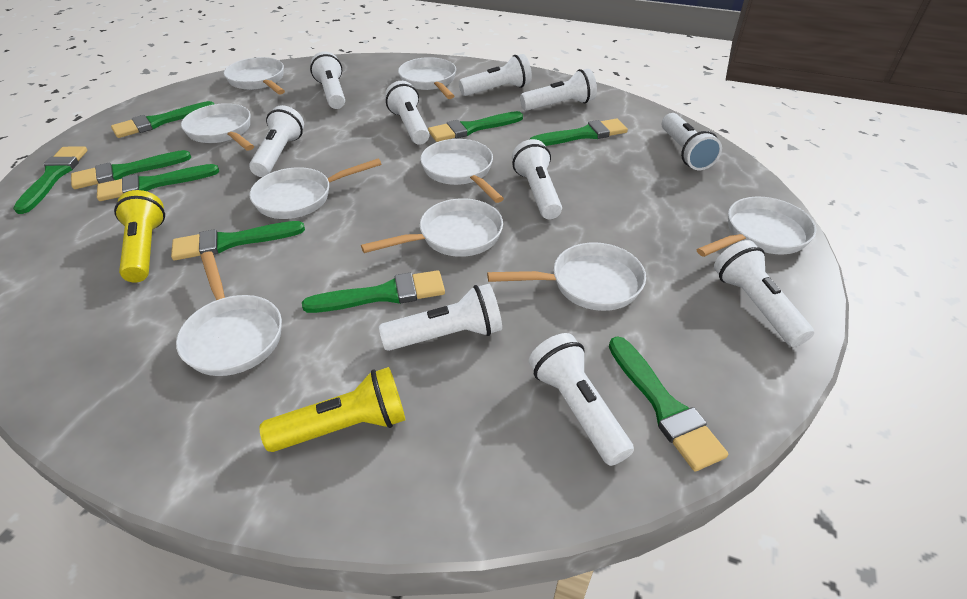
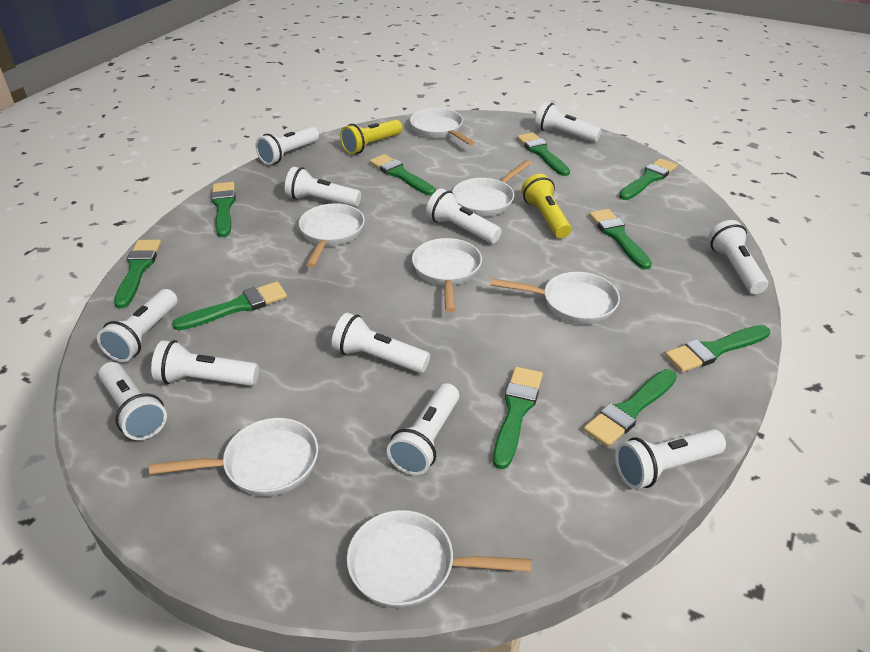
green brush: 9 -> 10
white flashlight: 10 -> 11
white pan: 9 -> 7

